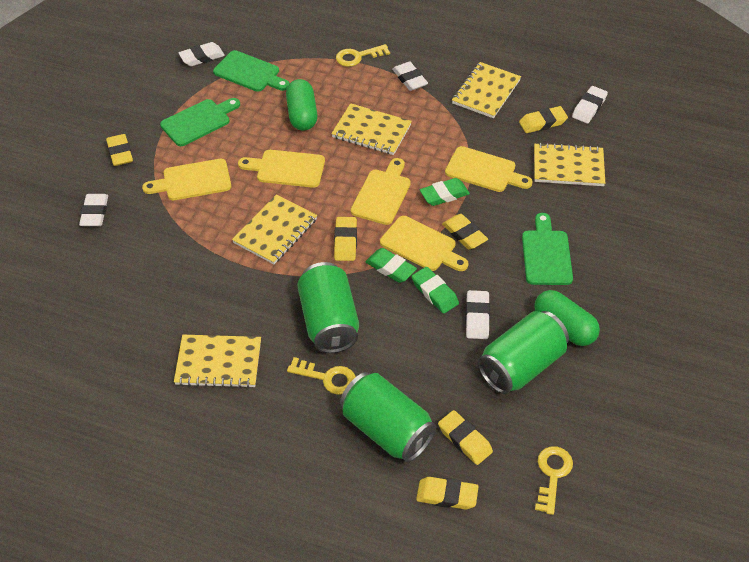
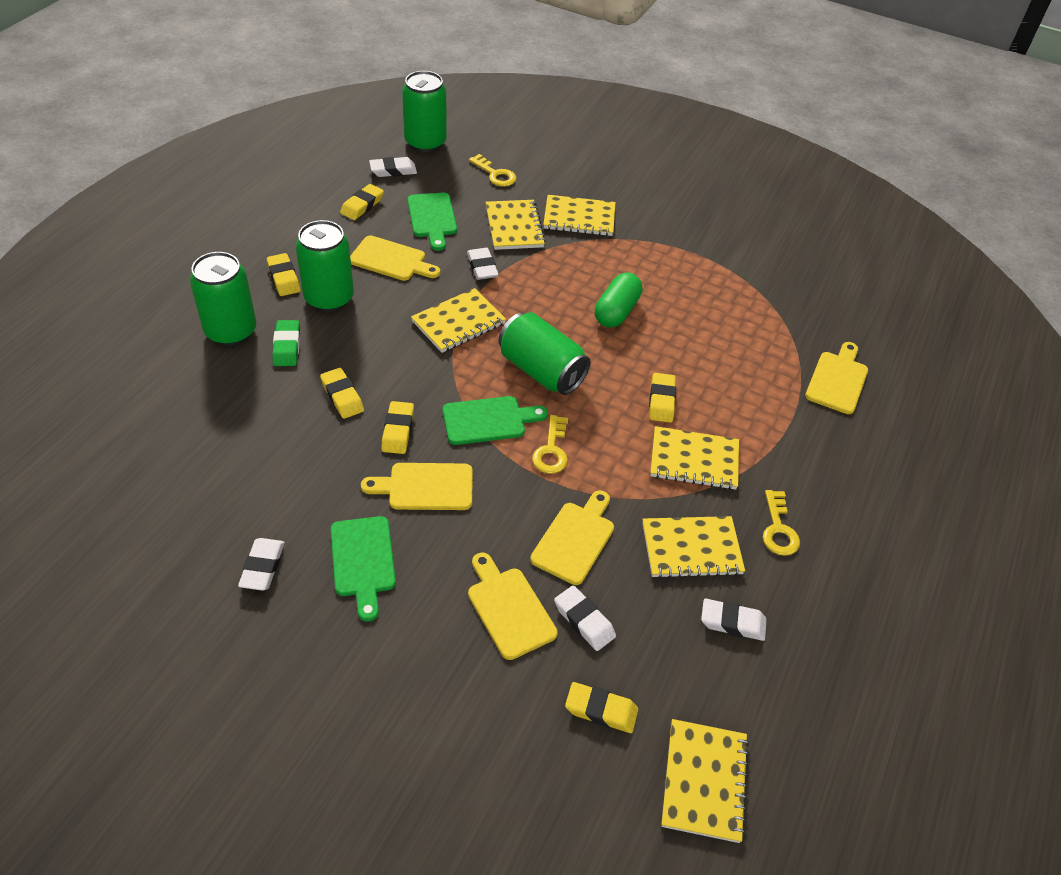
green can: 3 -> 4
green capsule: 2 -> 1
green eraser: 3 -> 1
yellow notebook: 5 -> 6

